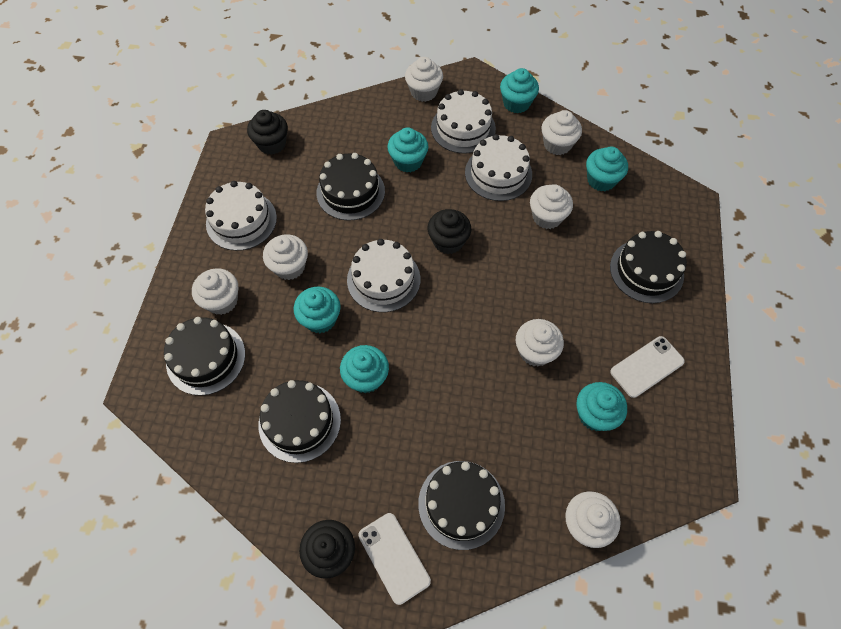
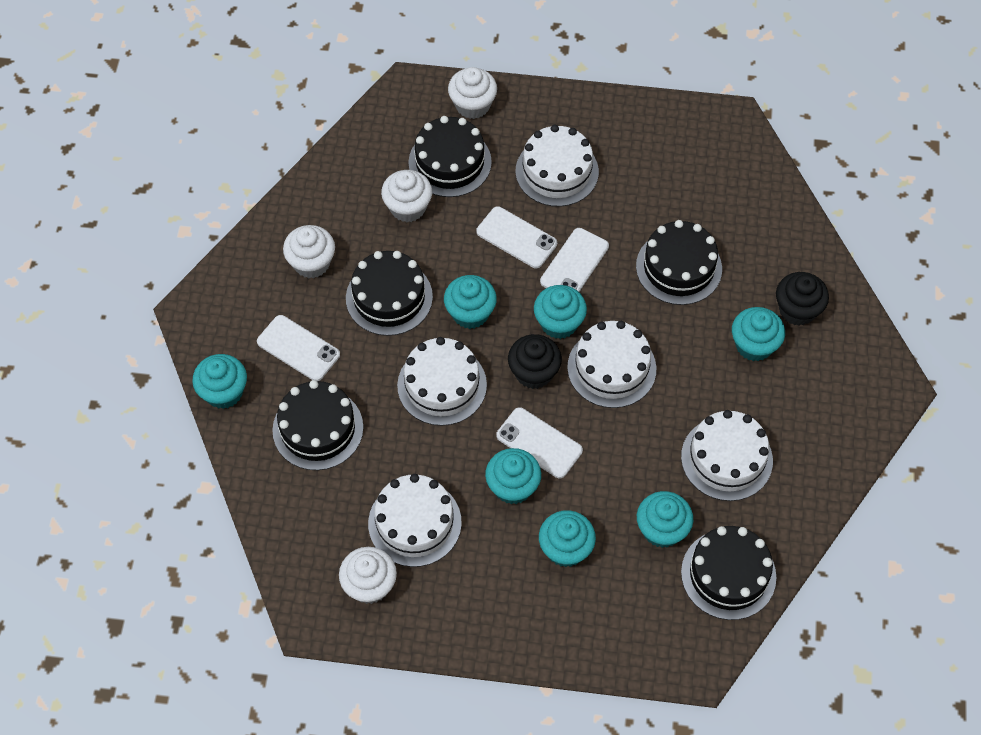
black cupcake: 3 -> 2
turquoise cupcake: 6 -> 7
white cake: 4 -> 5
white cupcake: 7 -> 4
white phone: 2 -> 4

